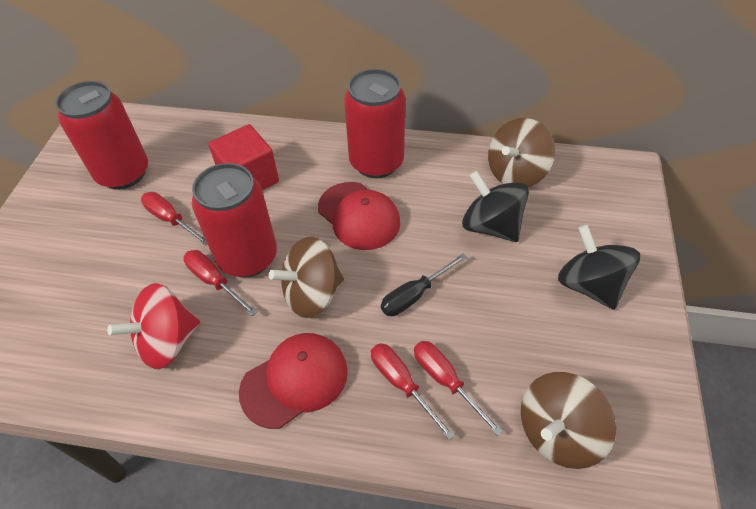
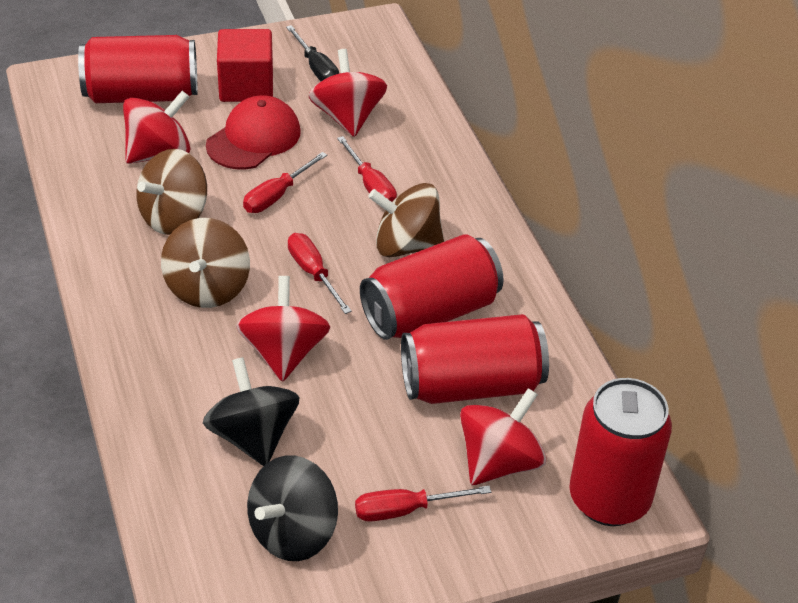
red can: 3 -> 4
red cap: 2 -> 1
red spinning top: 1 -> 4

